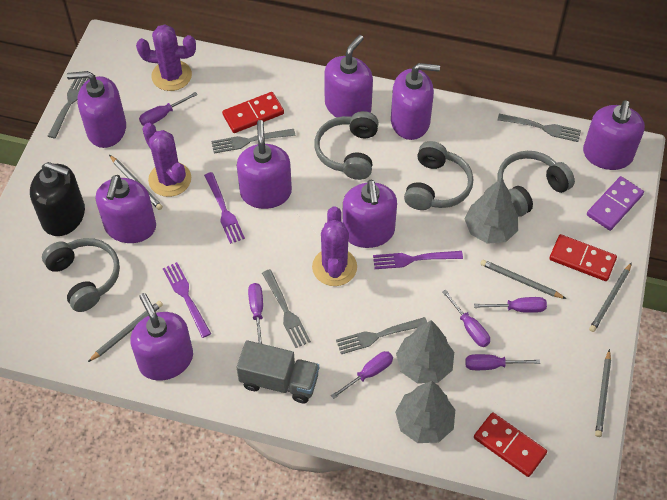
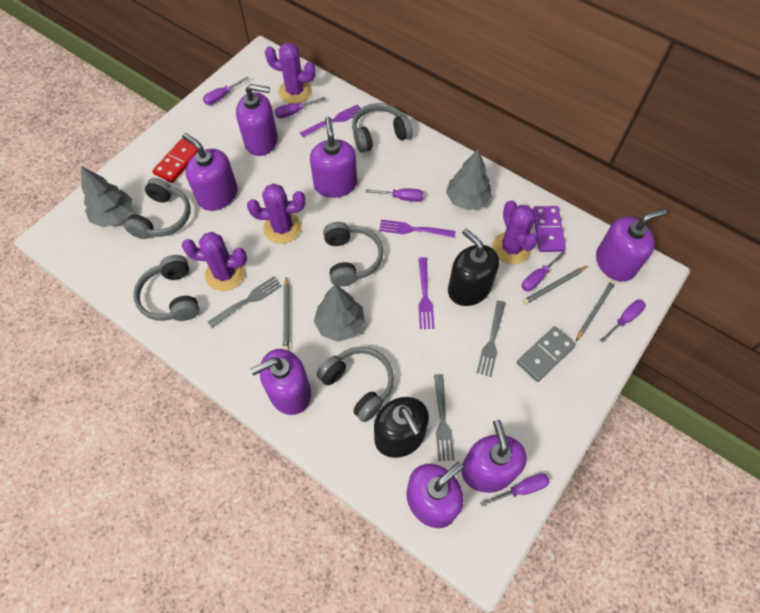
black soap dispenser: 1 -> 2
grey domino: 0 -> 1
grey fork: 5 -> 3
grey headphones: 4 -> 5
grey pencil: 5 -> 3
grey truck: 1 -> 0
purple cactus: 3 -> 4
purple soap dispenser: 8 -> 7
red domino: 3 -> 1

